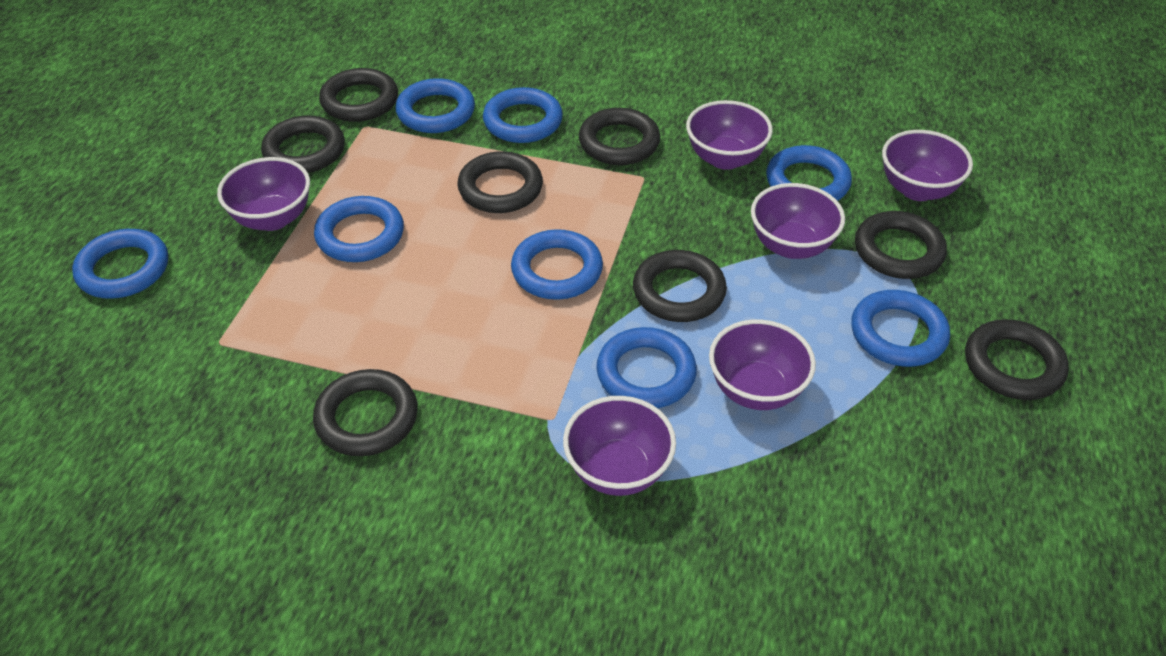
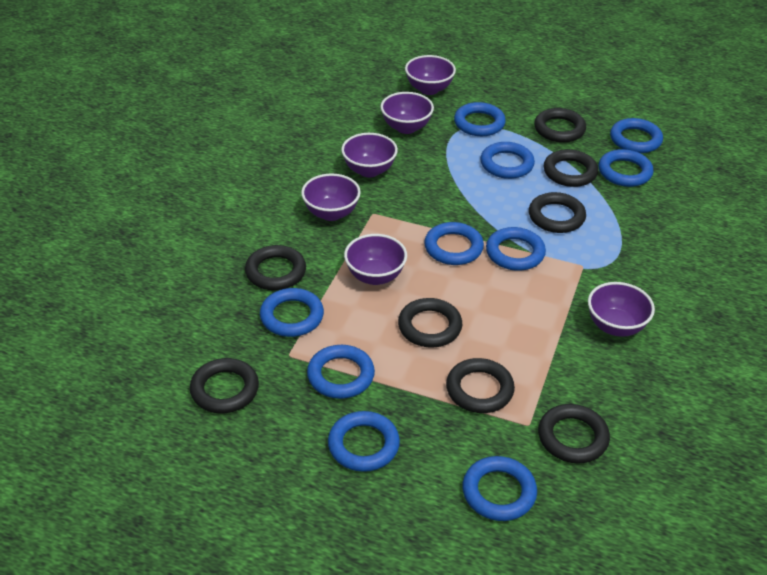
blue ring: 8 -> 10

